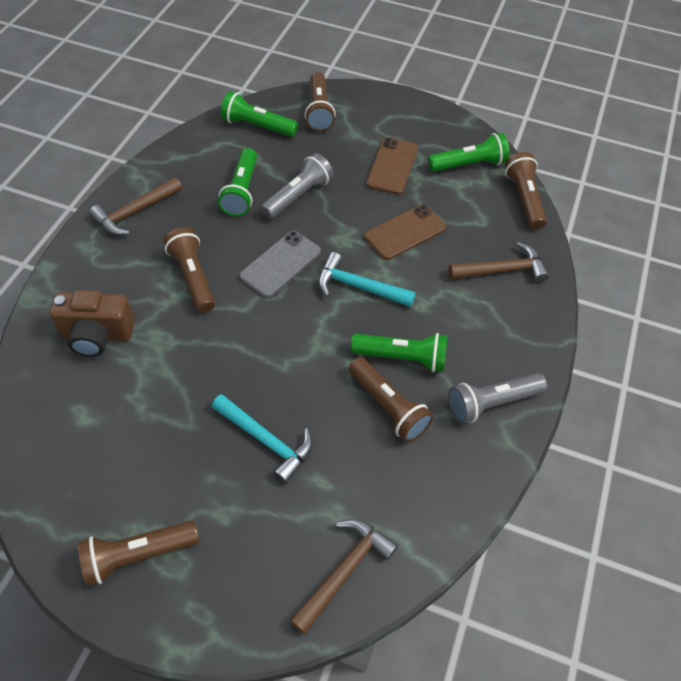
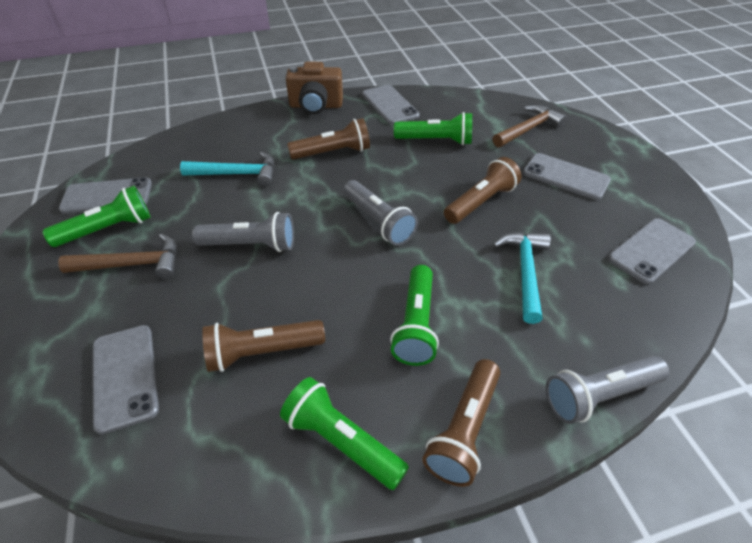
brown flashlight: 5 -> 4
brown hammer: 3 -> 2
brown phone: 2 -> 0
grey flashlight: 2 -> 3
grey phone: 1 -> 5

